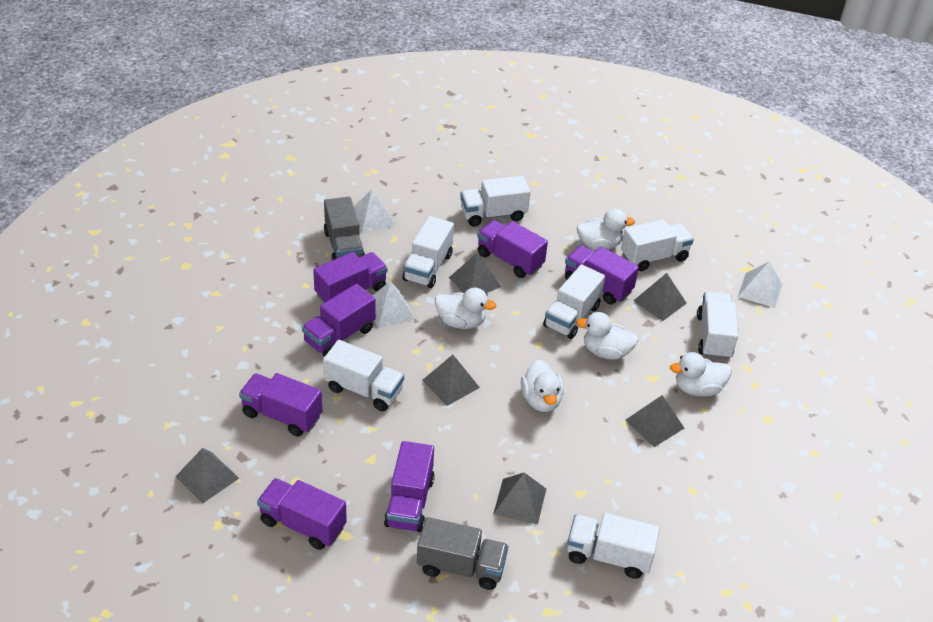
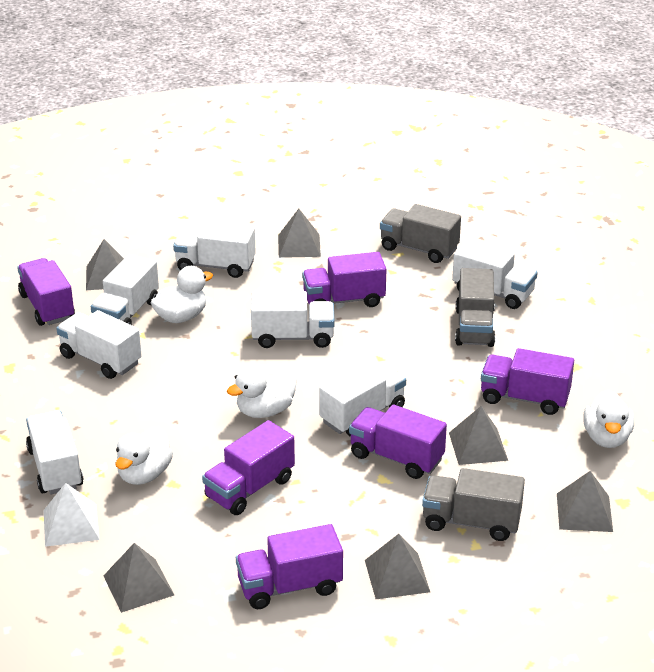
grey truck: 2 -> 3
purple truck: 7 -> 6
white duck: 5 -> 4
white pyramid: 3 -> 1

